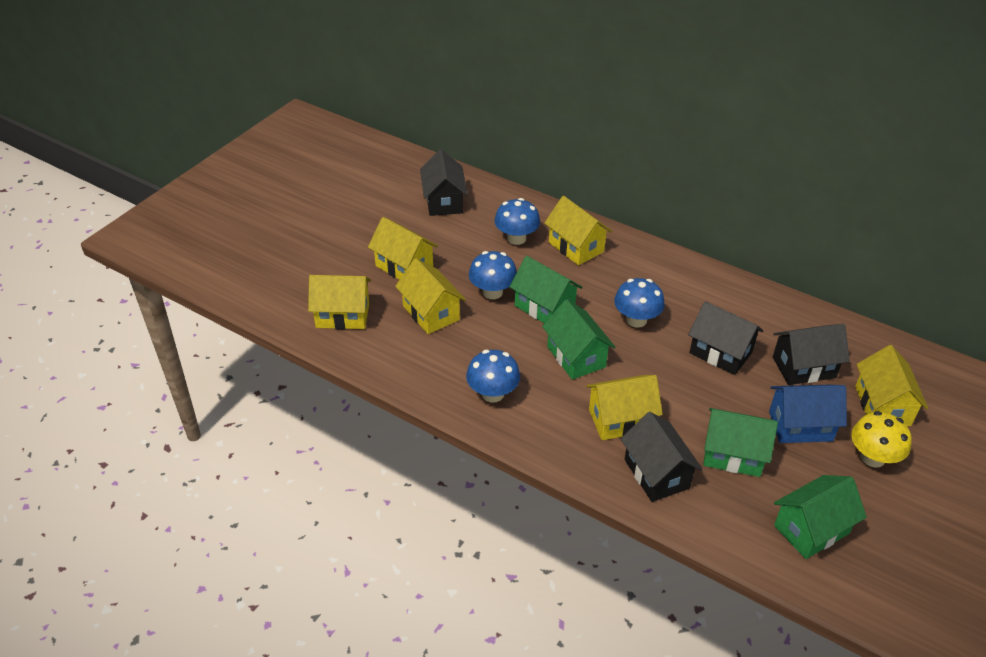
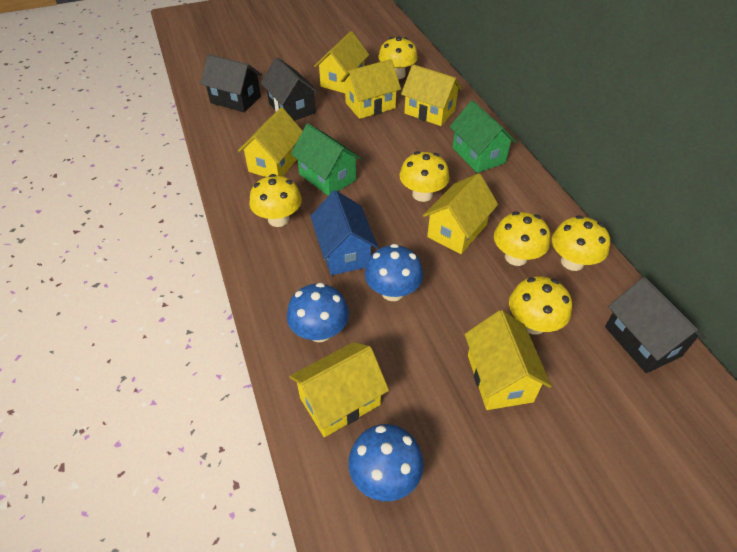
black house: 4 -> 3
blue mushroom: 4 -> 3
green house: 4 -> 2
yellow house: 6 -> 7
yellow mushroom: 1 -> 6

